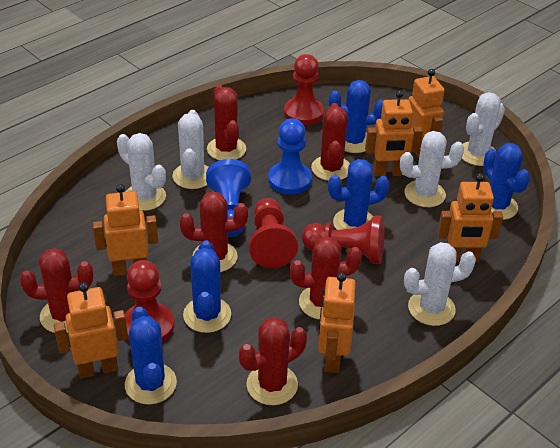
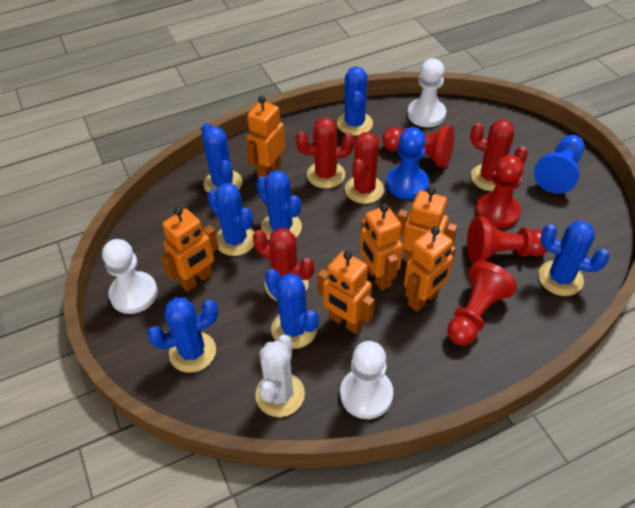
blue cactus: 5 -> 7
red cactus: 6 -> 4
white cactus: 5 -> 1
white pawn: 0 -> 3

